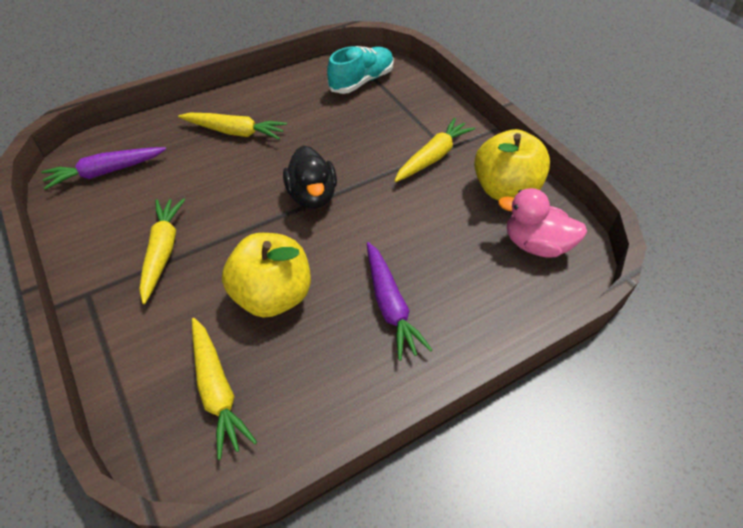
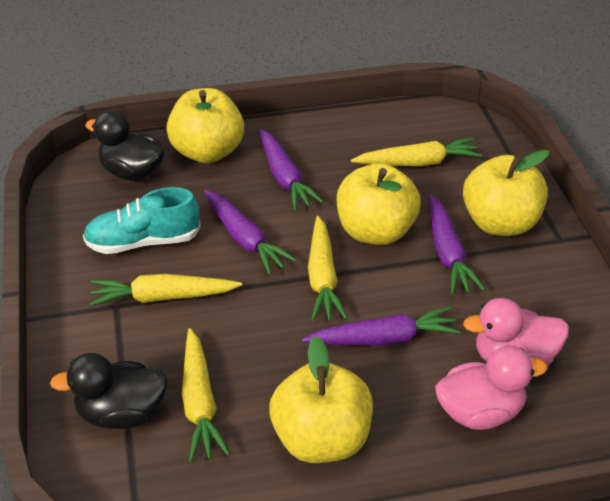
black duck: 1 -> 2
pink duck: 1 -> 2
purple carrot: 2 -> 4
yellow apple: 2 -> 4

